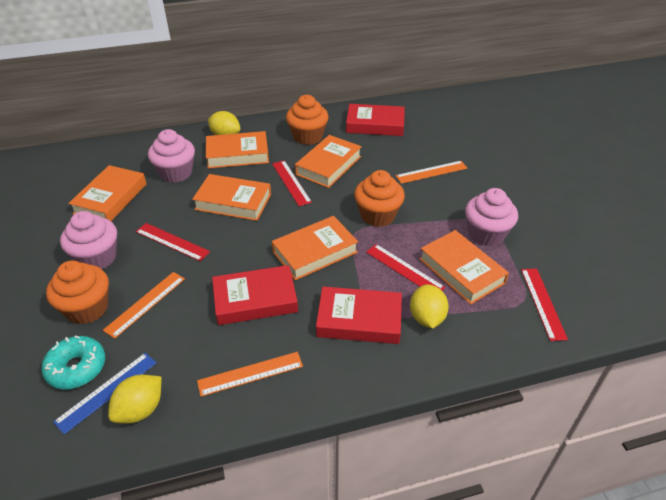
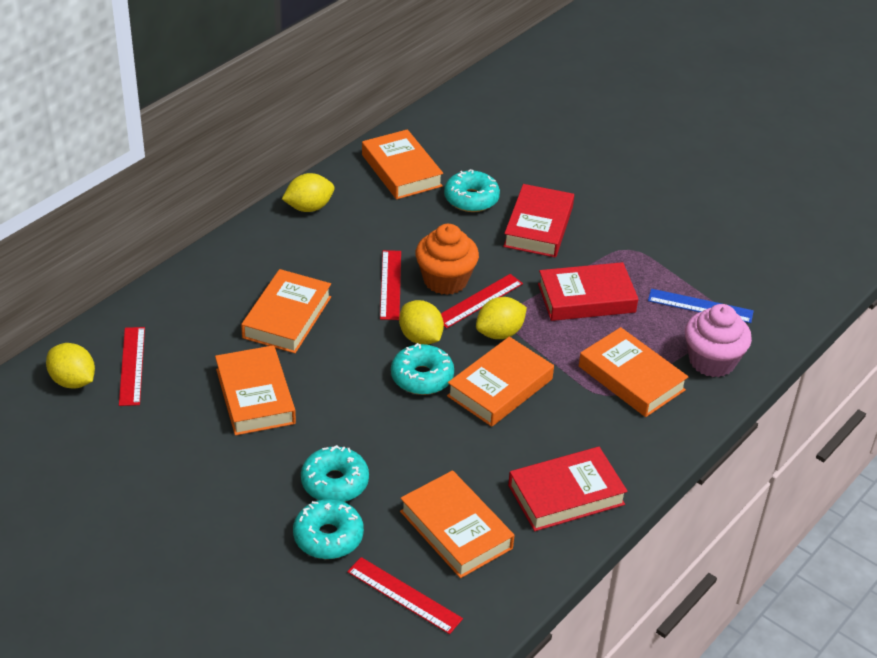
orange cupcake: 3 -> 1
orange ruler: 3 -> 0
pink cupcake: 3 -> 1
turquoise donut: 1 -> 4
yellow lemon: 3 -> 4

